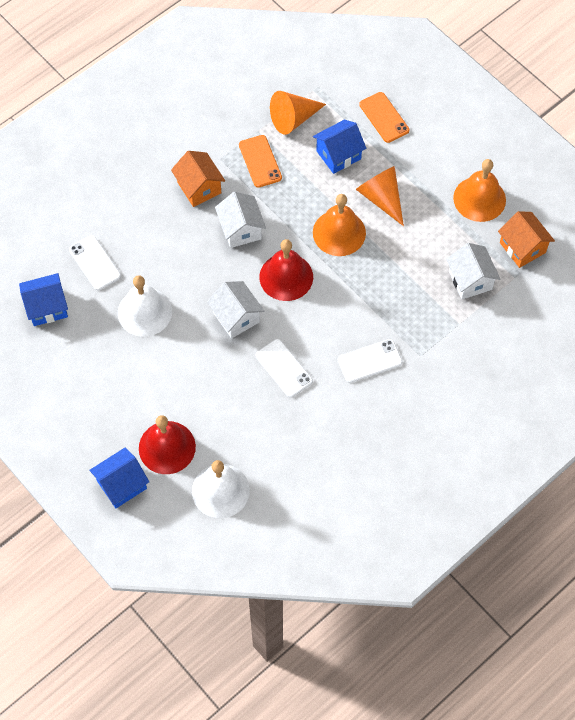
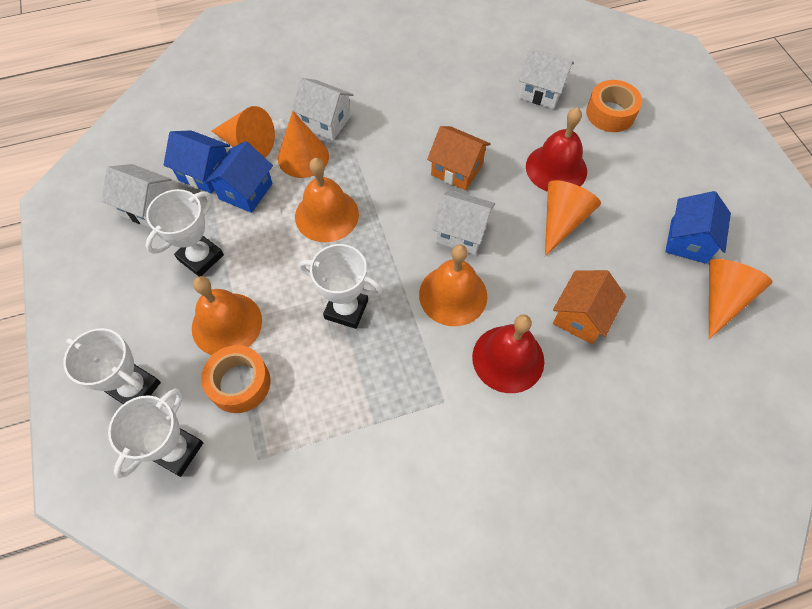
orange bell: 2 -> 3
orange cone: 2 -> 4
orange phone: 2 -> 0
orange tape: 0 -> 2
white bell: 2 -> 0
white house: 3 -> 4
white phone: 3 -> 0
white trophy: 0 -> 4

